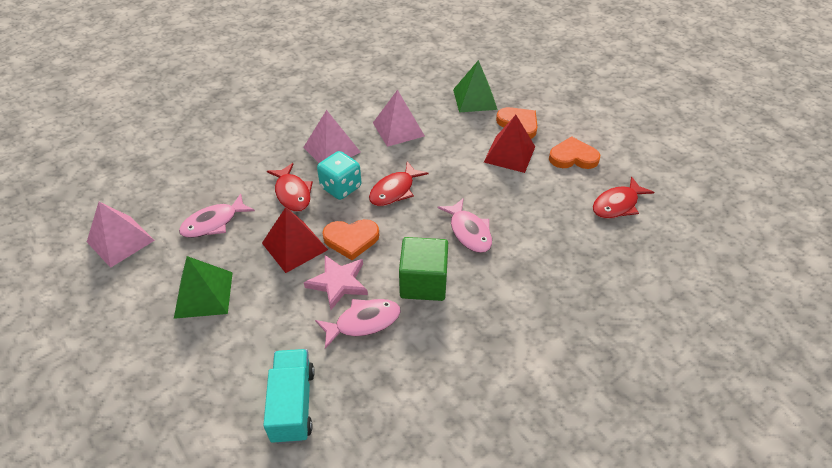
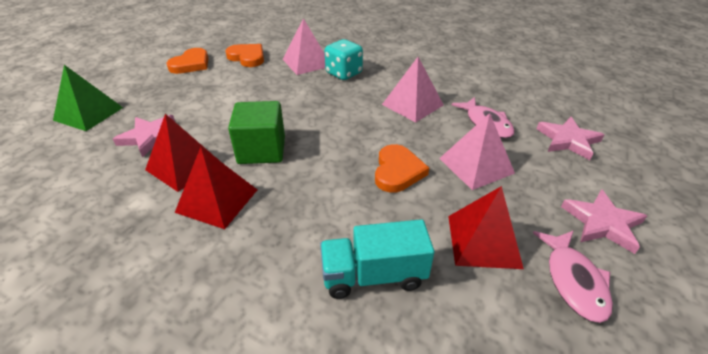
green pyramid: 2 -> 1
pink fish: 3 -> 2
pink star: 1 -> 3
red fish: 3 -> 0
red pyramid: 2 -> 3

